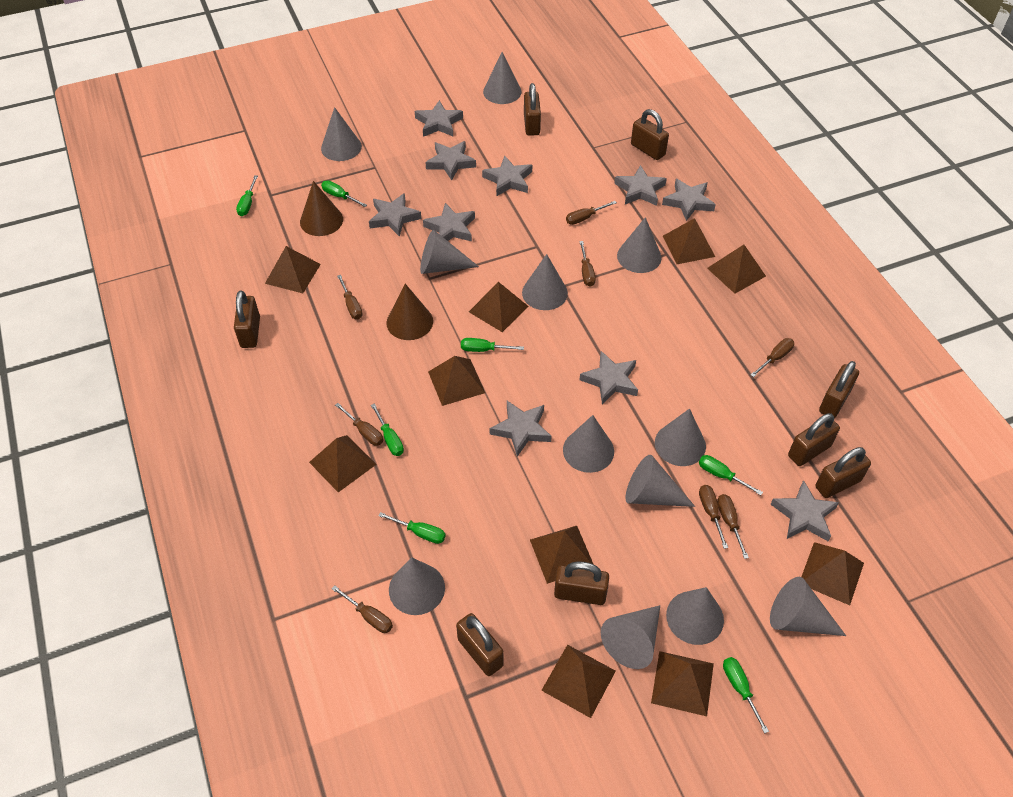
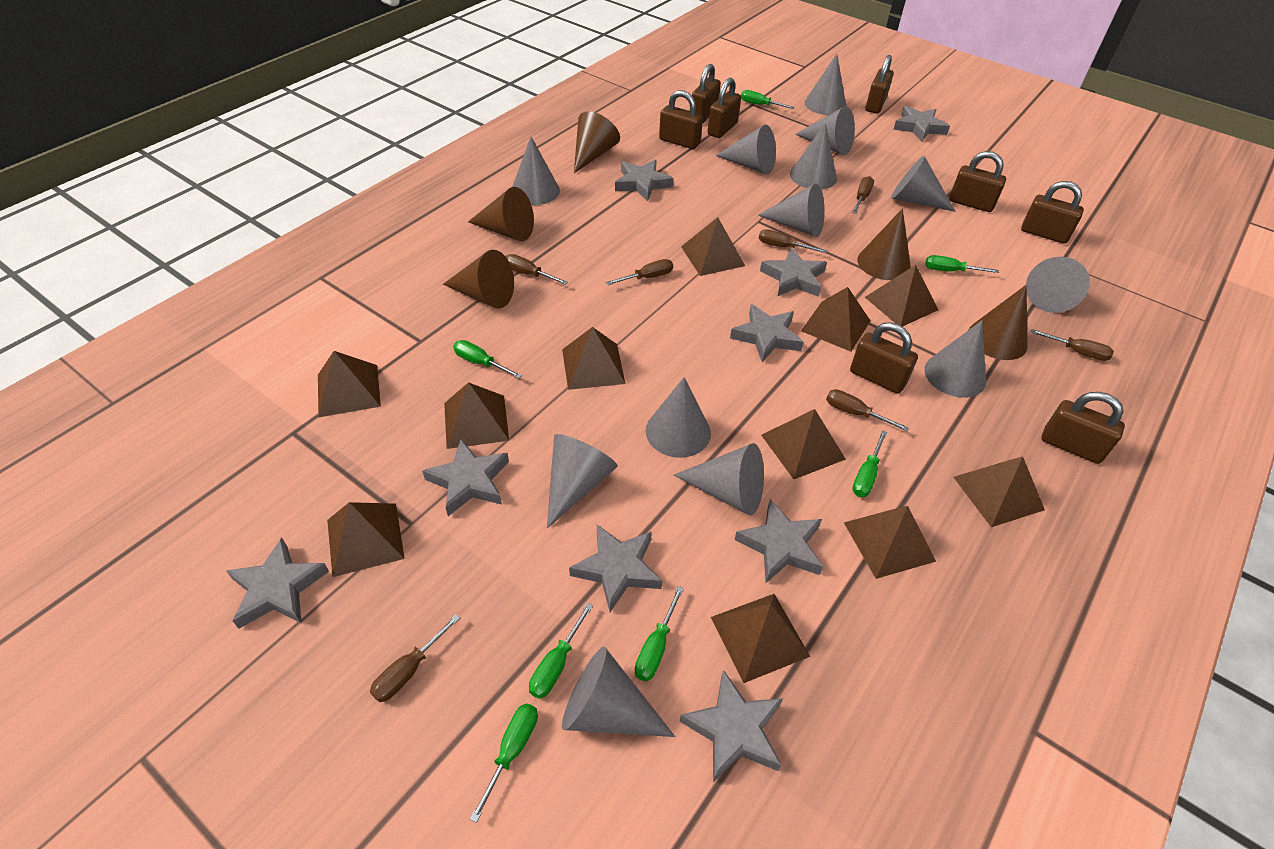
brown cone: 2 -> 5
brown pyramid: 10 -> 11
brown screwdriver: 8 -> 7
grey cone: 12 -> 13
grey star: 10 -> 9

